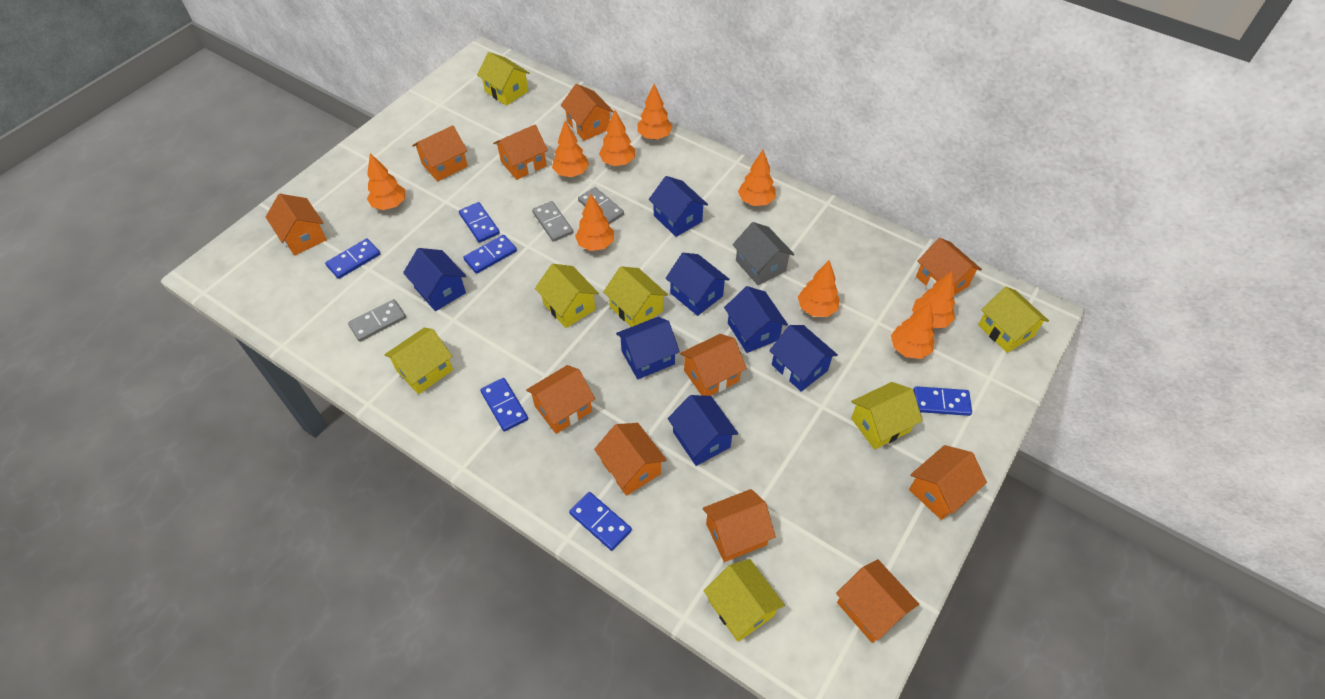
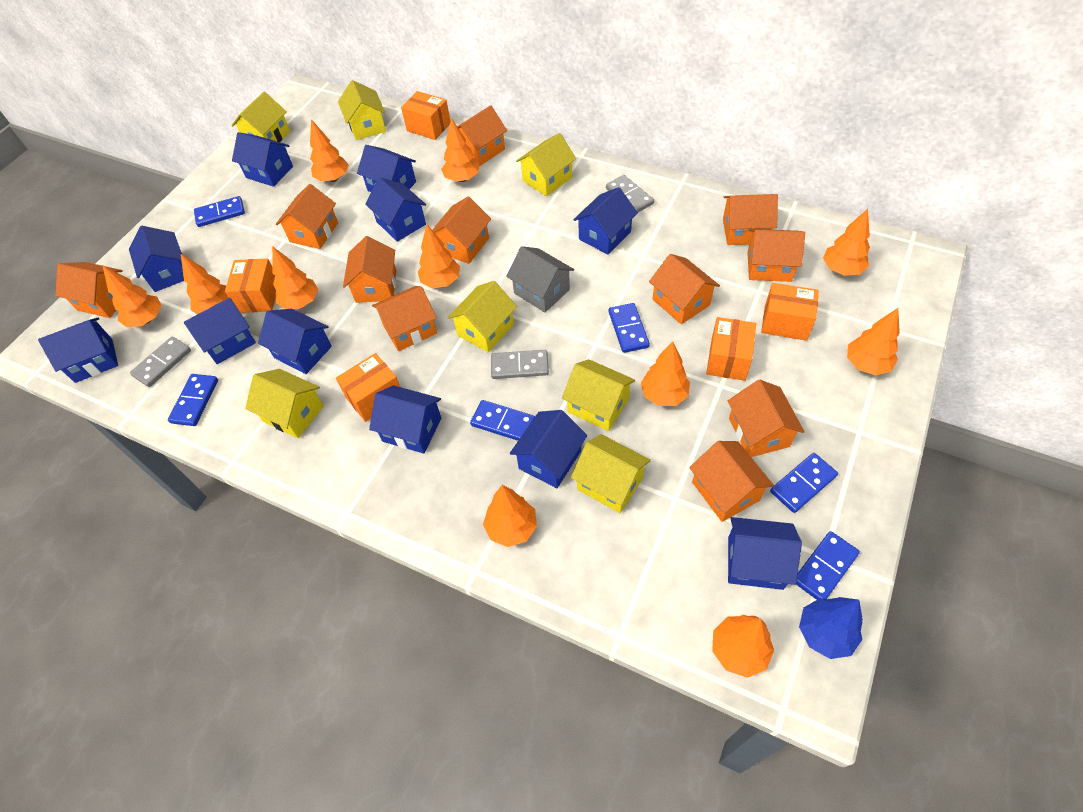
blue house: 7 -> 11
blue tree: 0 -> 1
orange box: 0 -> 5
orange tree: 9 -> 11

